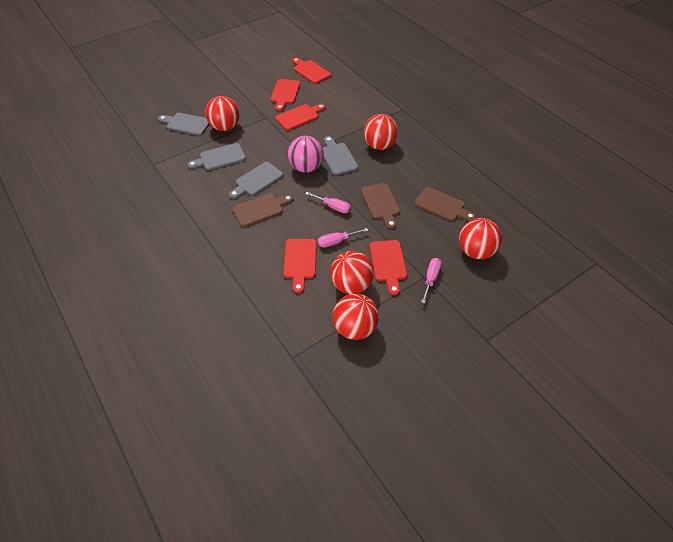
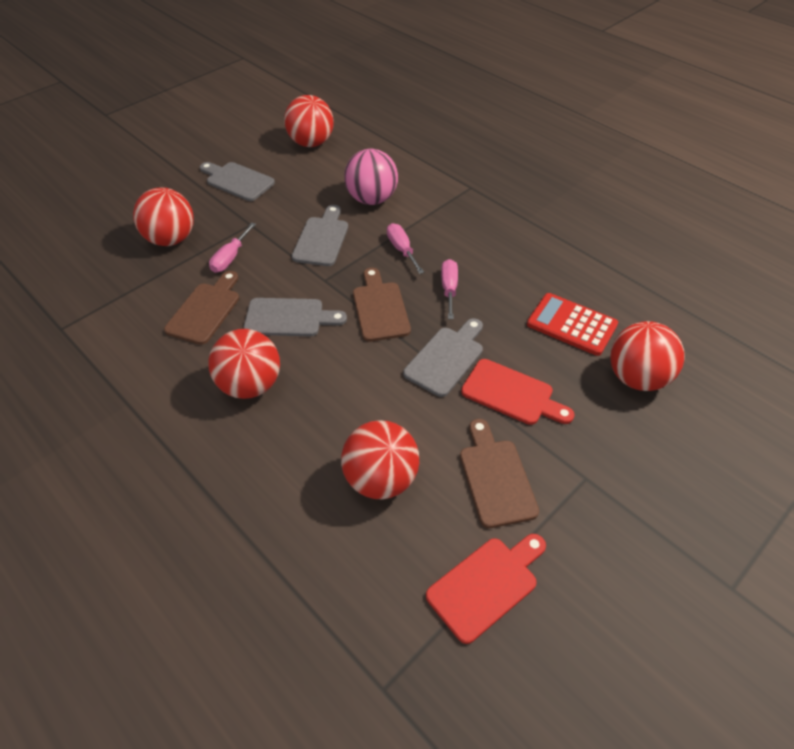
red calculator: 0 -> 1
red cutting board: 5 -> 2

